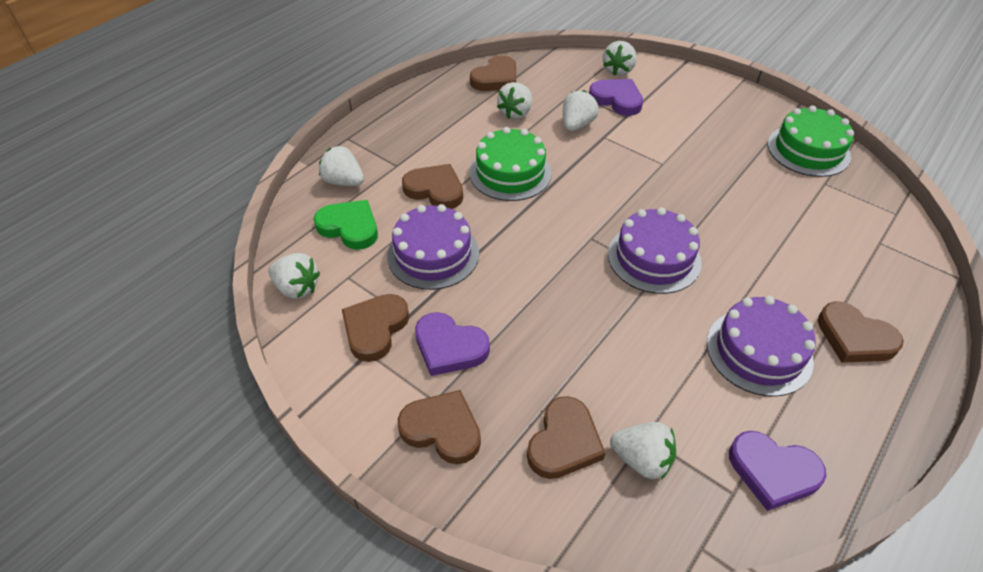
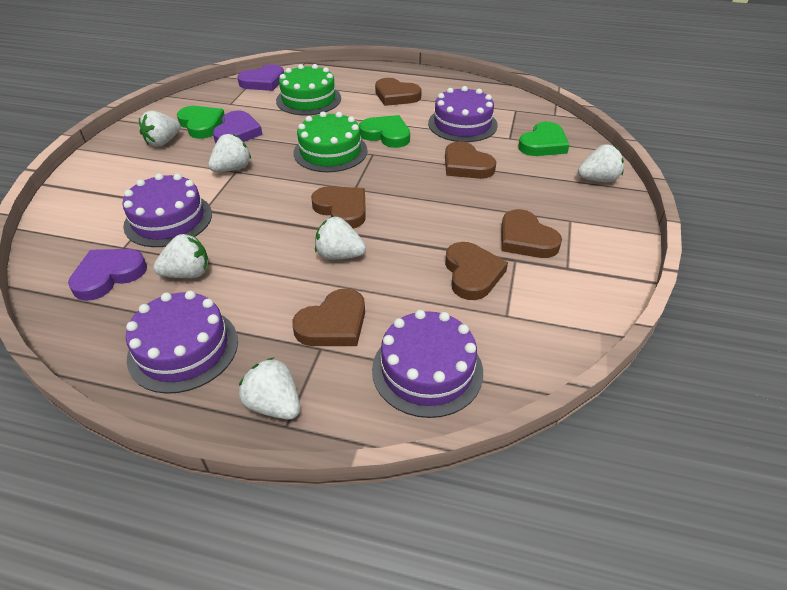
green heart: 1 -> 3
purple cake: 3 -> 4

